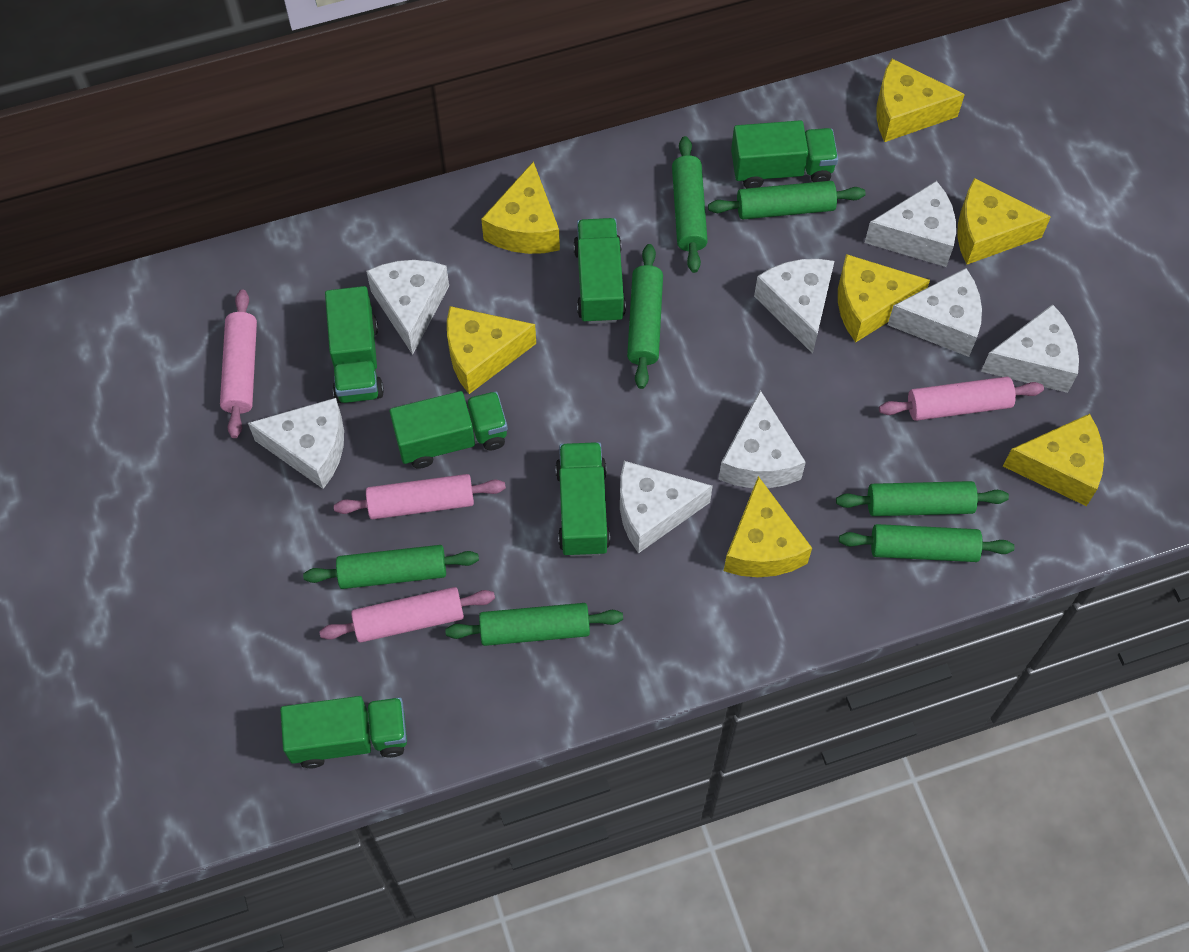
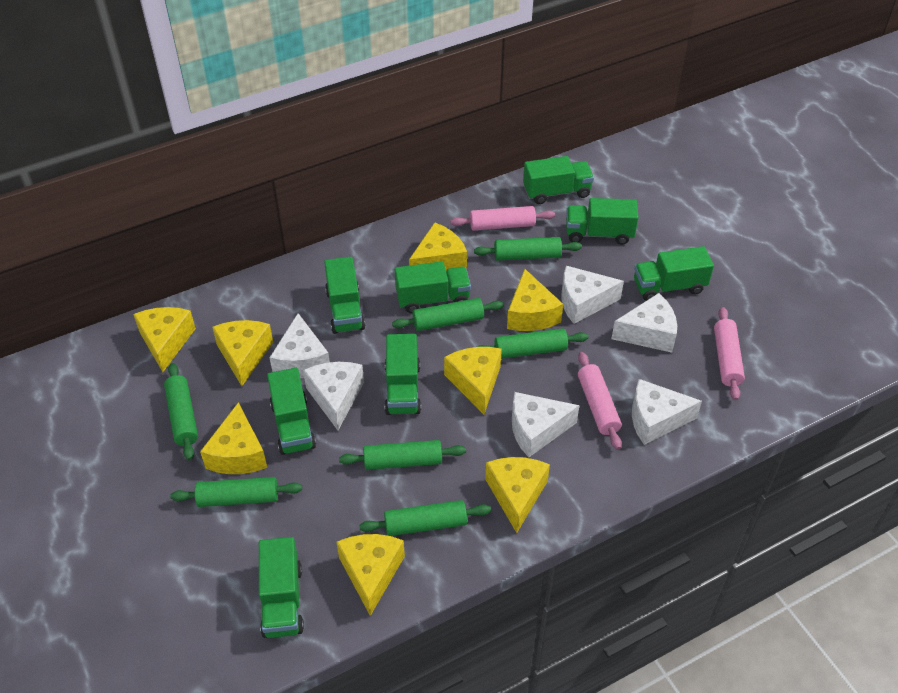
green truck: 6 -> 8
pink rolling pin: 4 -> 3
white cheese: 8 -> 6
yellow cheese: 7 -> 8

